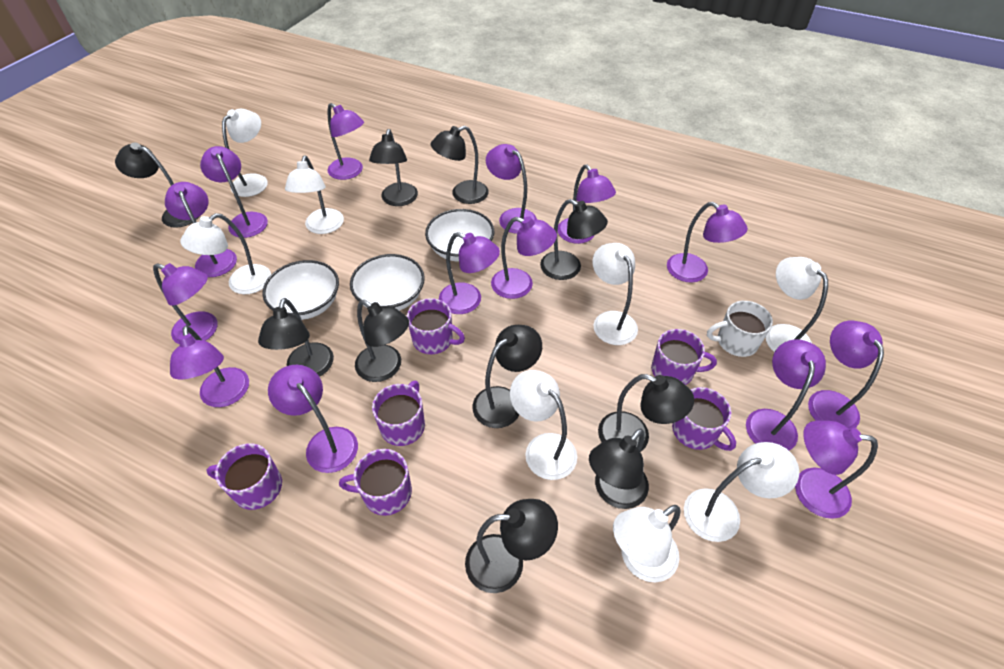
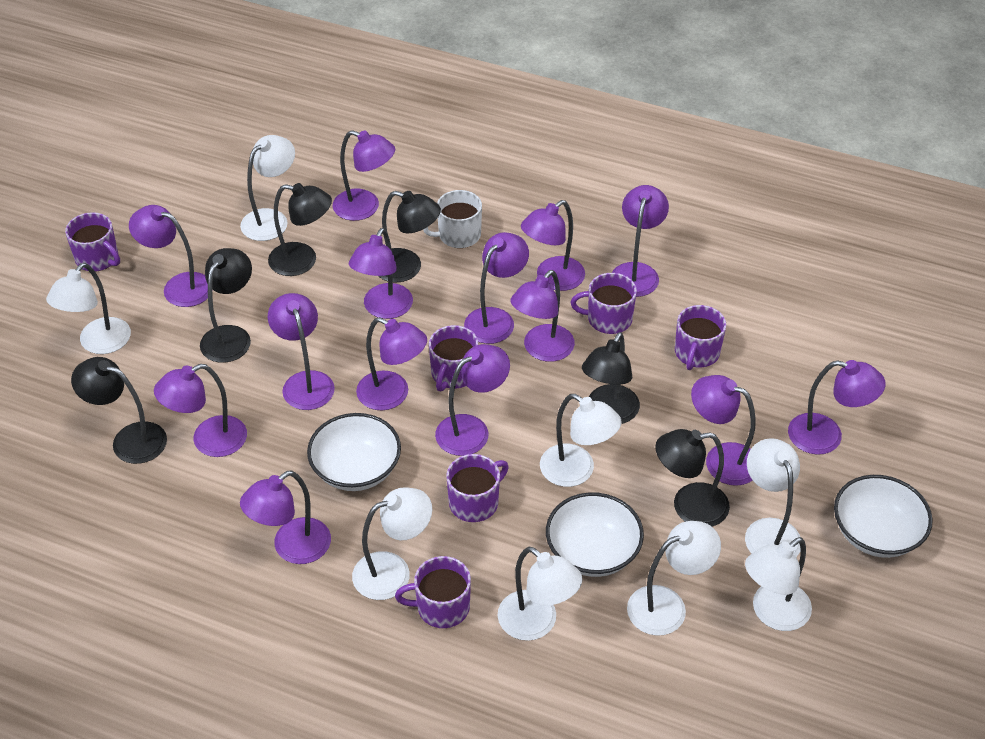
black lamp: 10 -> 6

